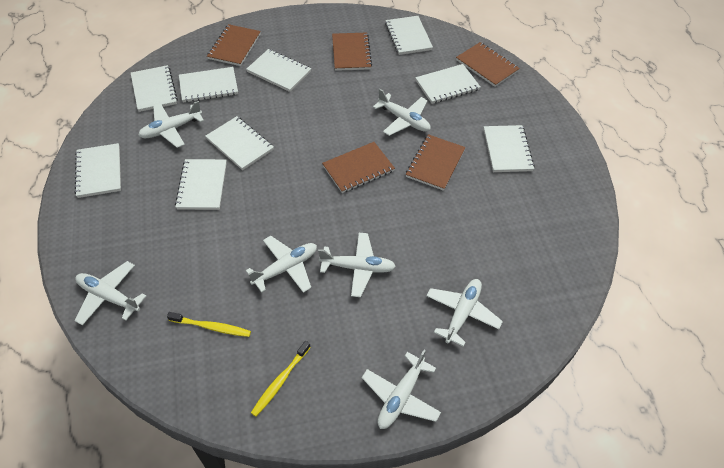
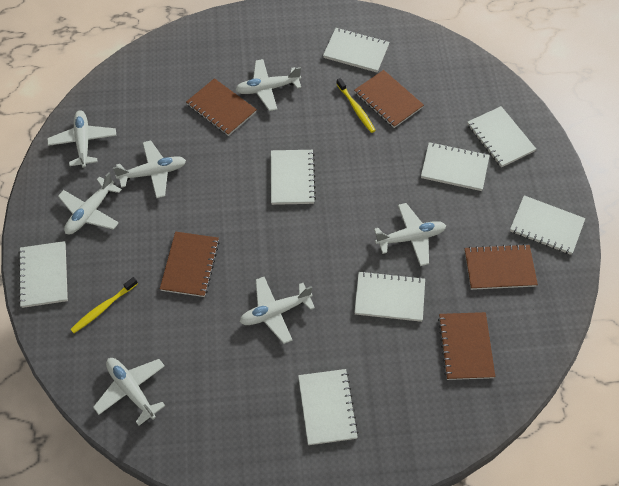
white notebook: 9 -> 8

